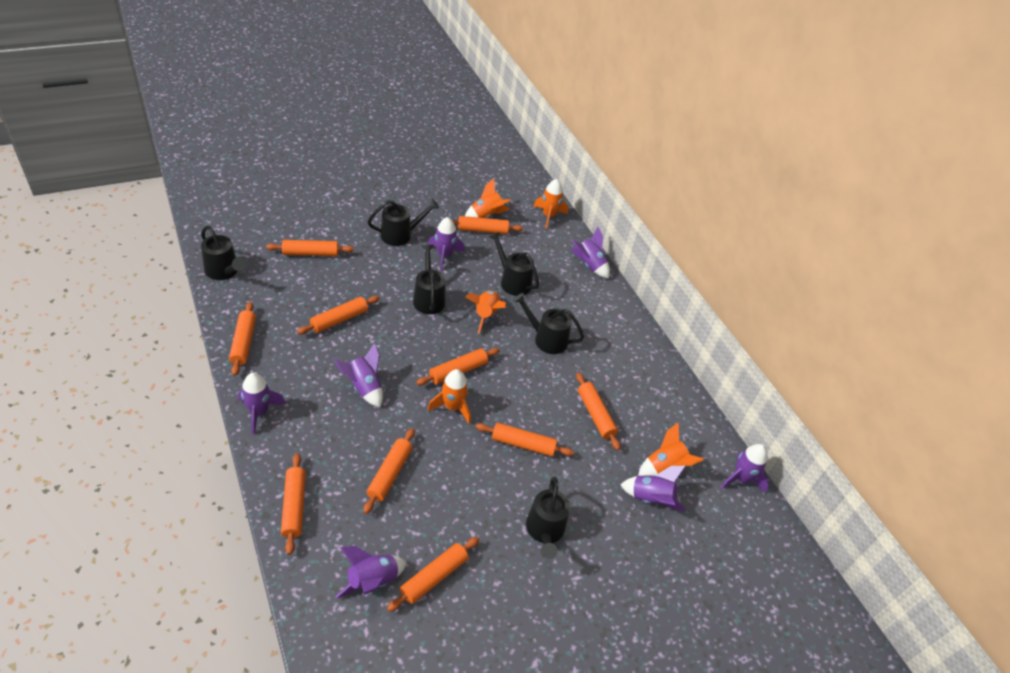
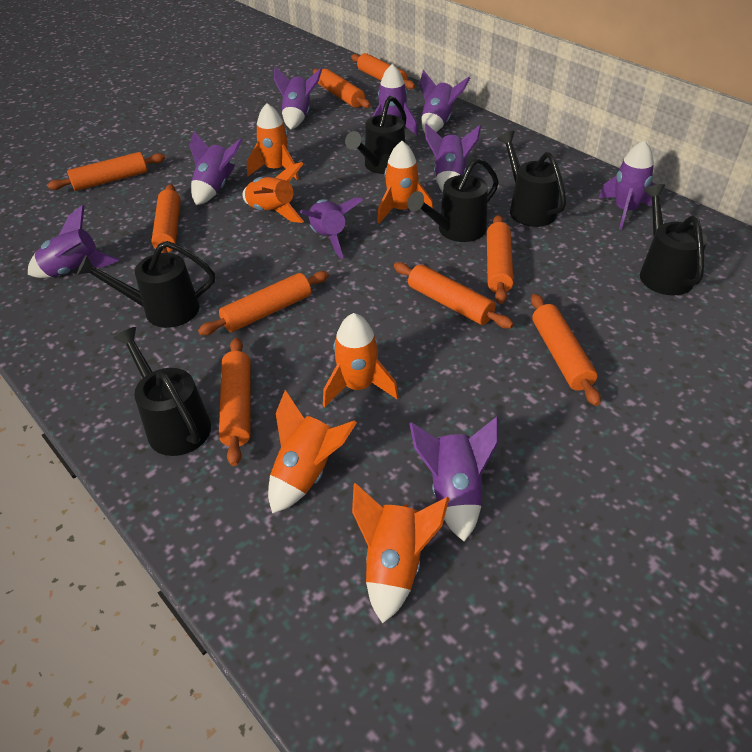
orange rocket: 5 -> 6
orange rolling pin: 10 -> 9
purple rocket: 7 -> 9

